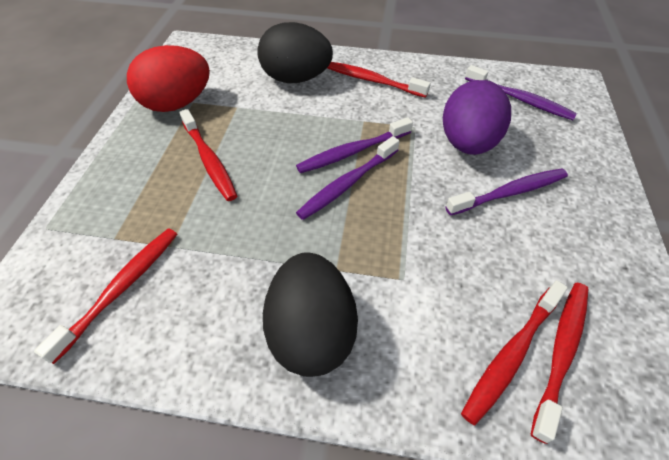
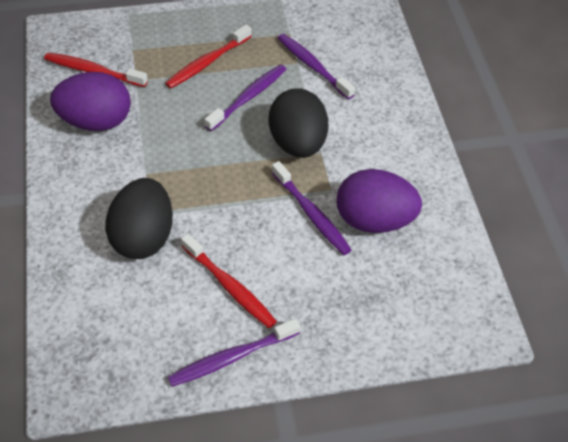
purple egg: 1 -> 2
red egg: 1 -> 0
red toothbrush: 5 -> 3

